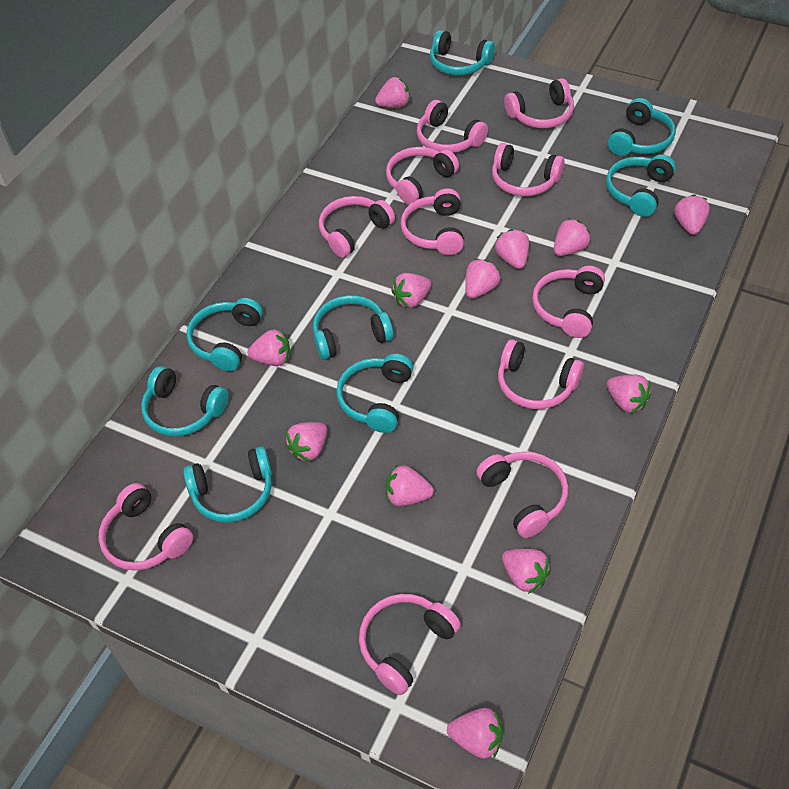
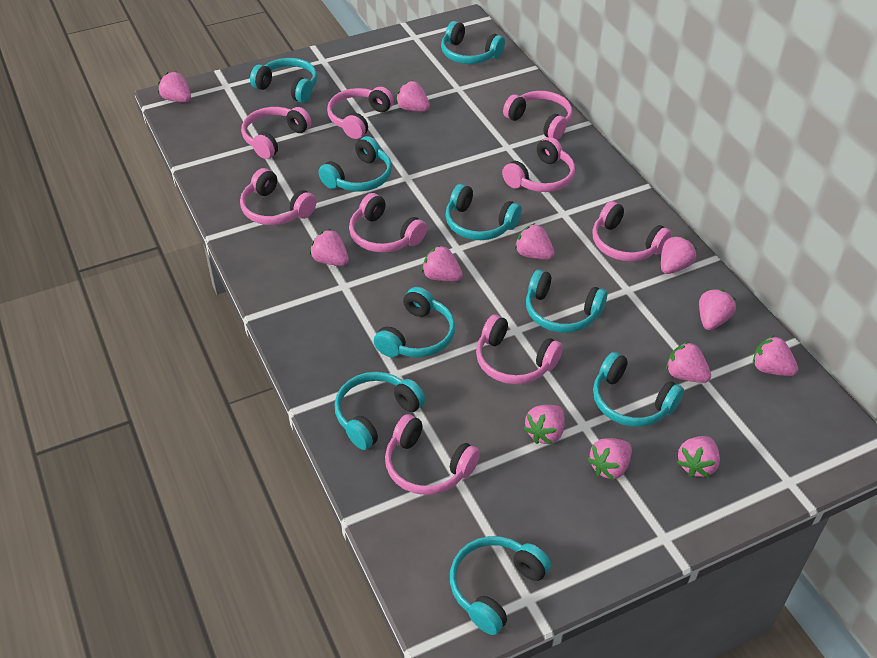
pink headphones: 11 -> 9
turquoise headphones: 8 -> 9

